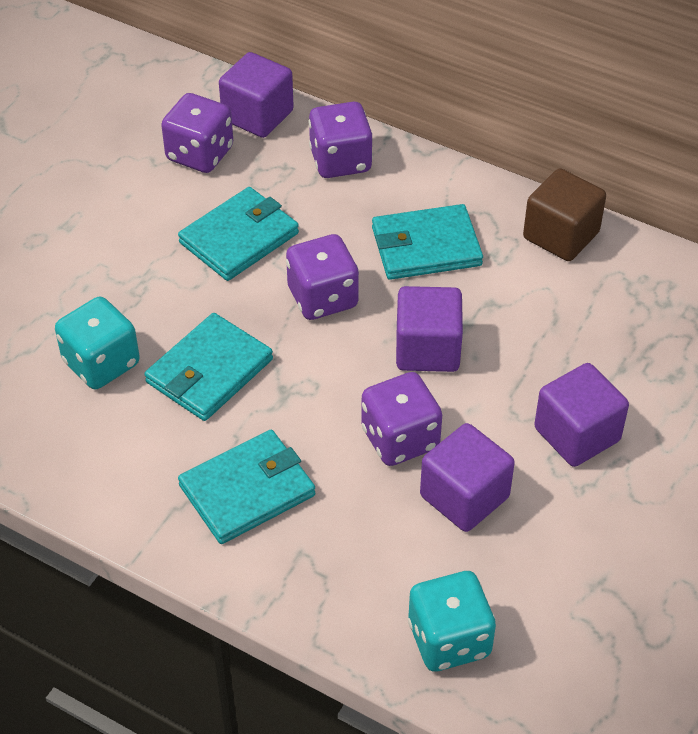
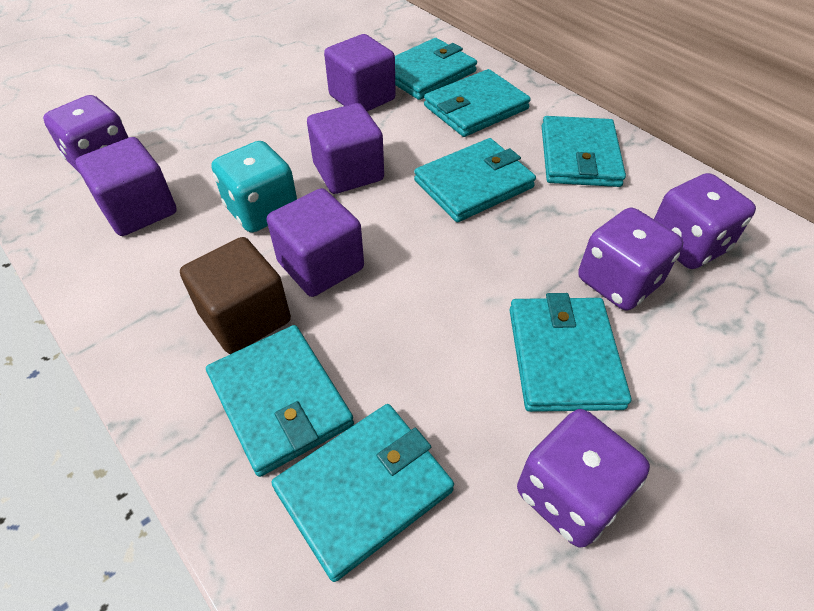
turquoise dice: 2 -> 1
turquoise wallet: 4 -> 7

